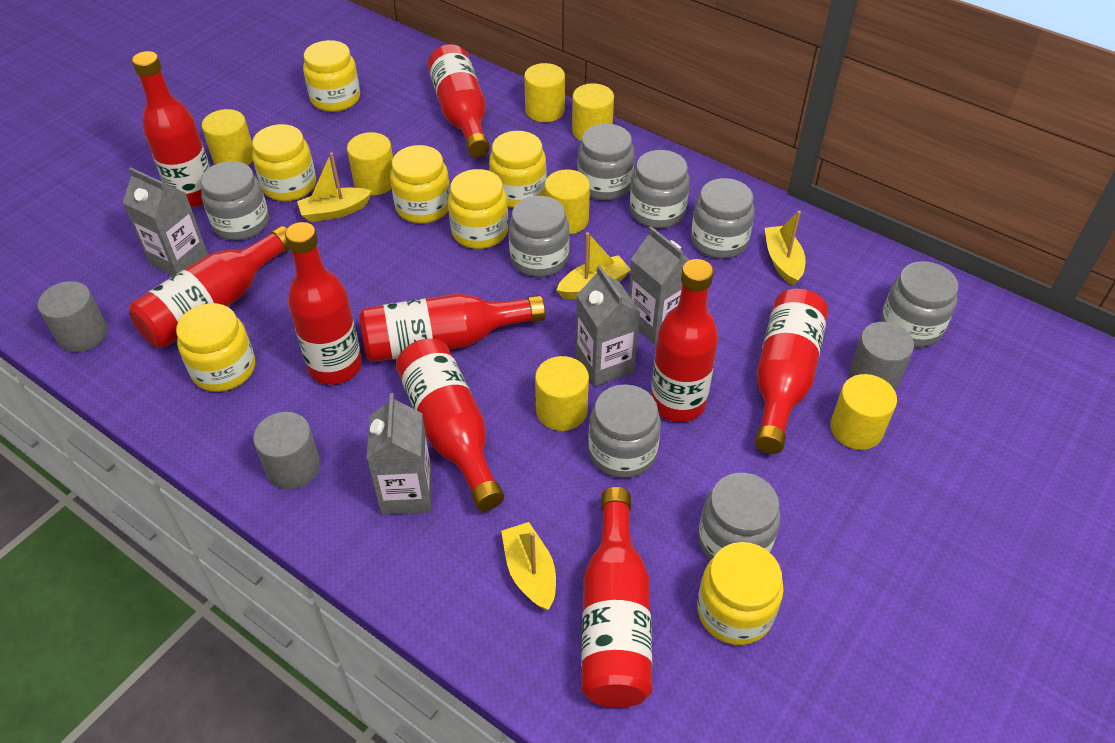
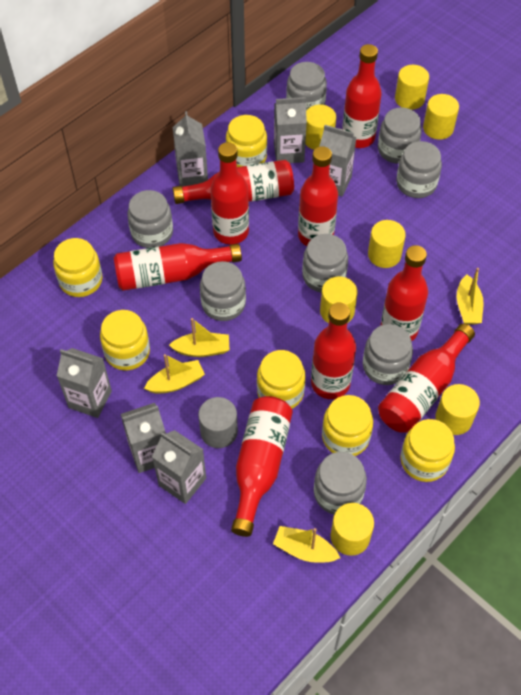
grey carton: 4 -> 6
grey cylinder: 3 -> 1
yellow jar: 7 -> 6

